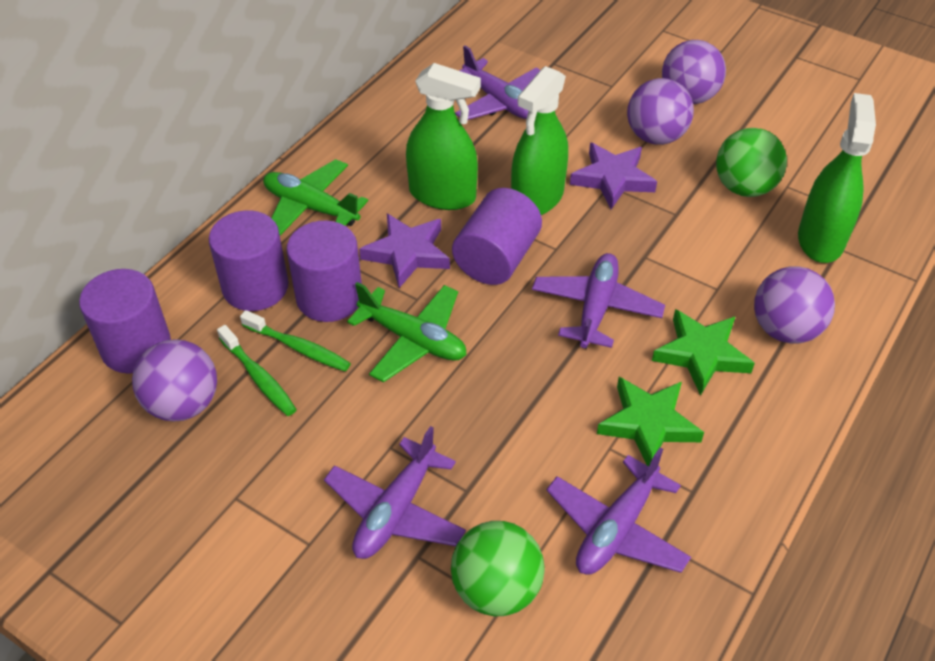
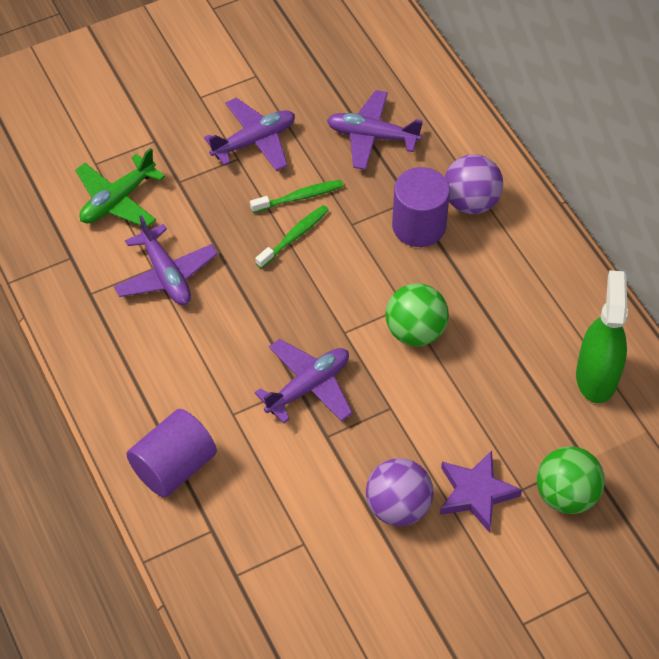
green plane: 2 -> 1
green spray bottle: 3 -> 1
green star: 2 -> 0
purple ball: 4 -> 2
purple cylinder: 4 -> 2
purple star: 2 -> 1

